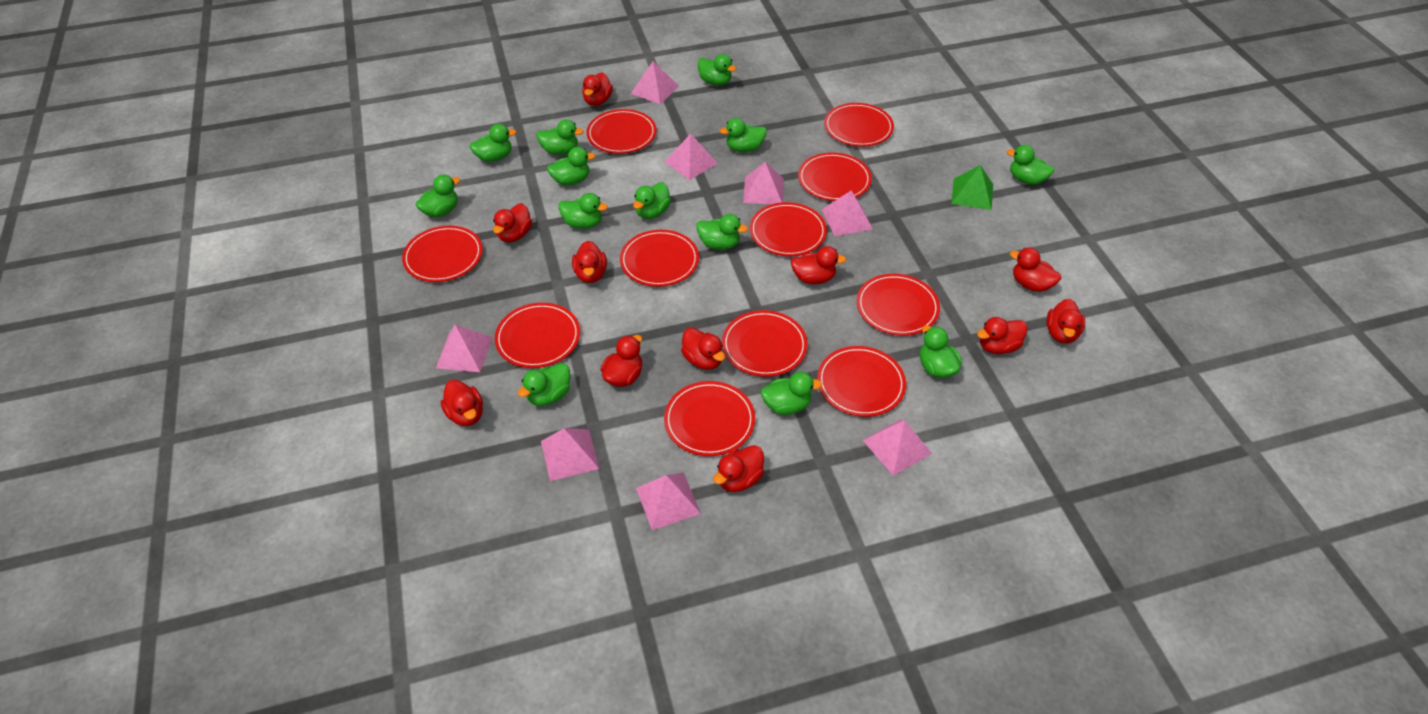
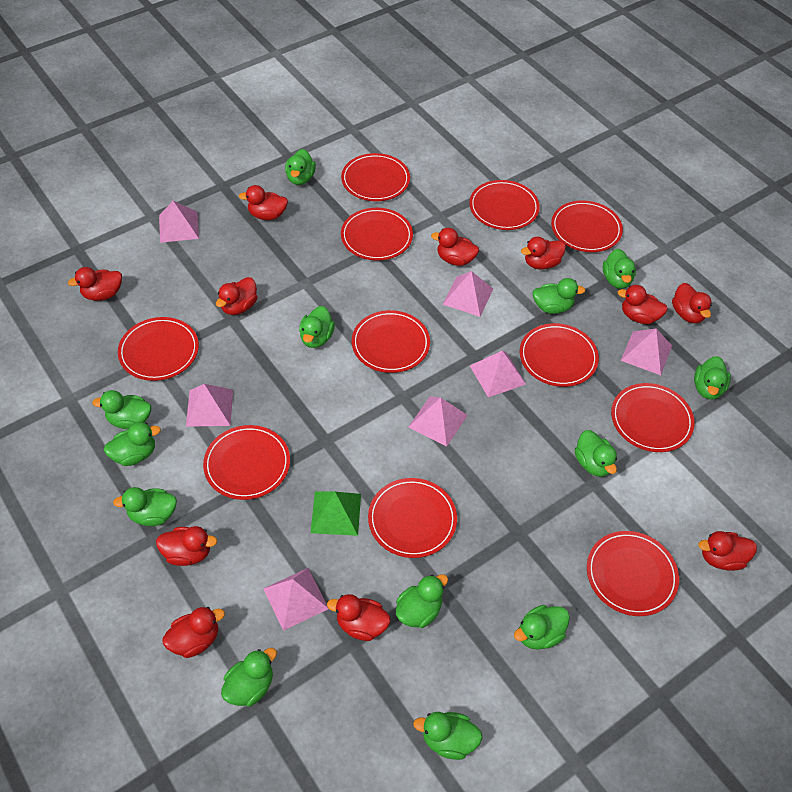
pink pyramid: 8 -> 7

